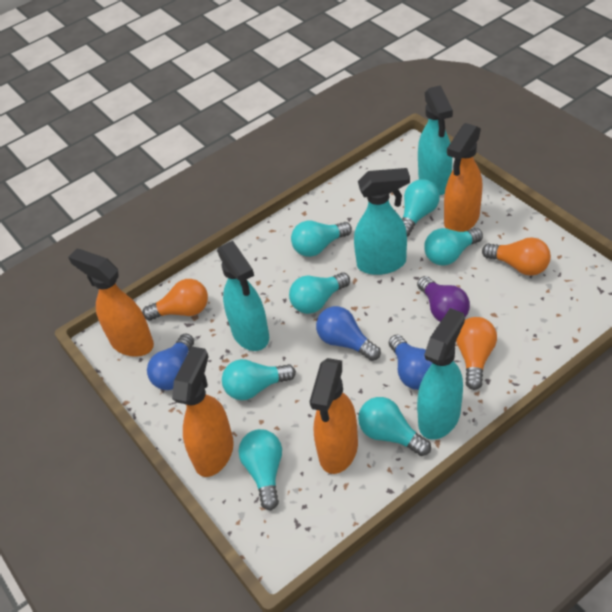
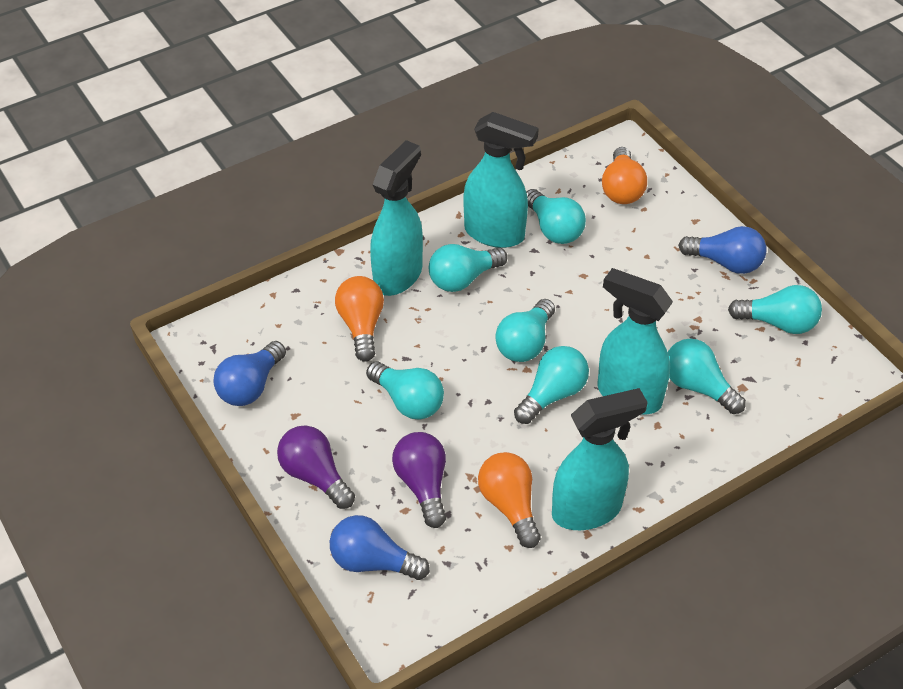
orange spray bottle: 4 -> 0
purple light bulb: 1 -> 2

